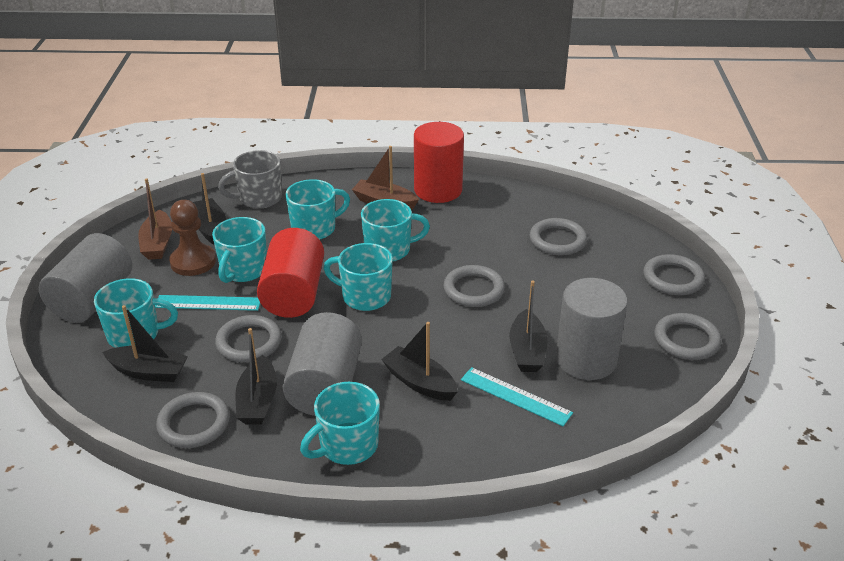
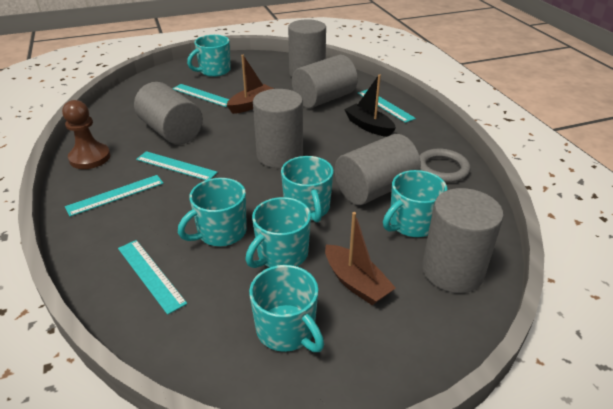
black boat: 5 -> 1
grey cylinder: 3 -> 6
grey mug: 1 -> 0
grey ring: 6 -> 1
red cylinder: 2 -> 0
turquoise ruler: 2 -> 5

